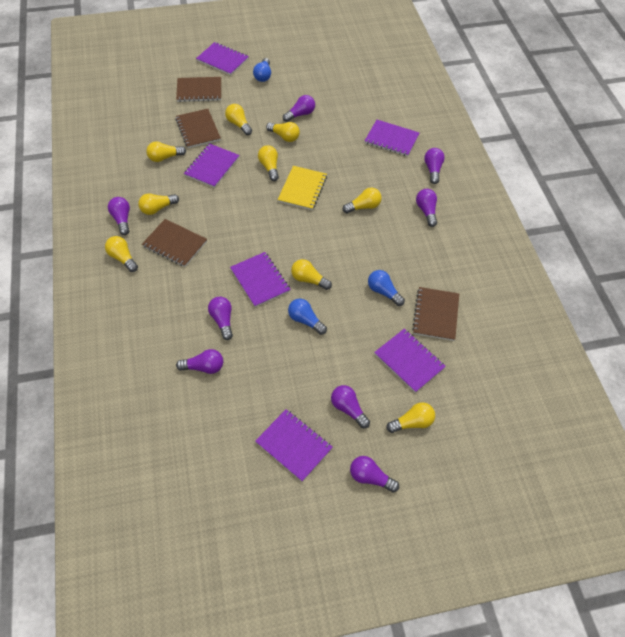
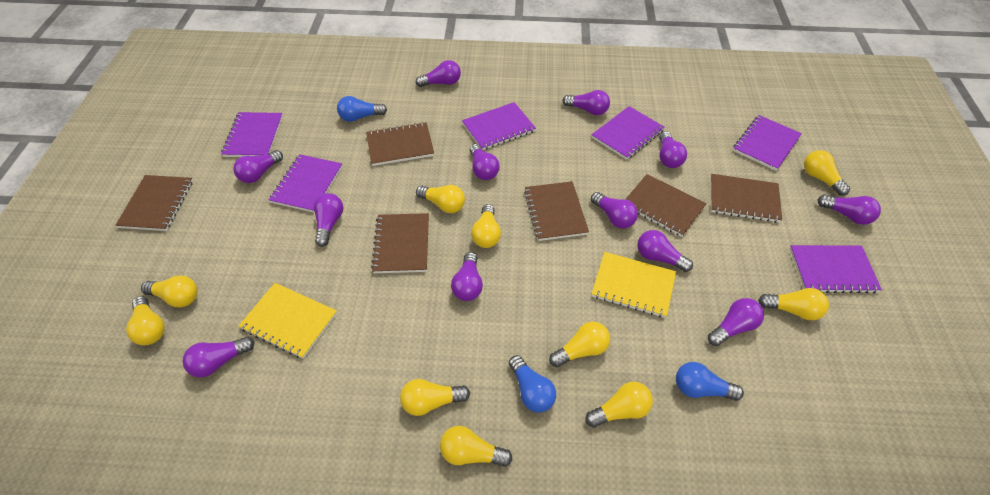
brown notebook: 4 -> 6
purple light bulb: 8 -> 12
yellow light bulb: 9 -> 10
yellow notebook: 1 -> 2

